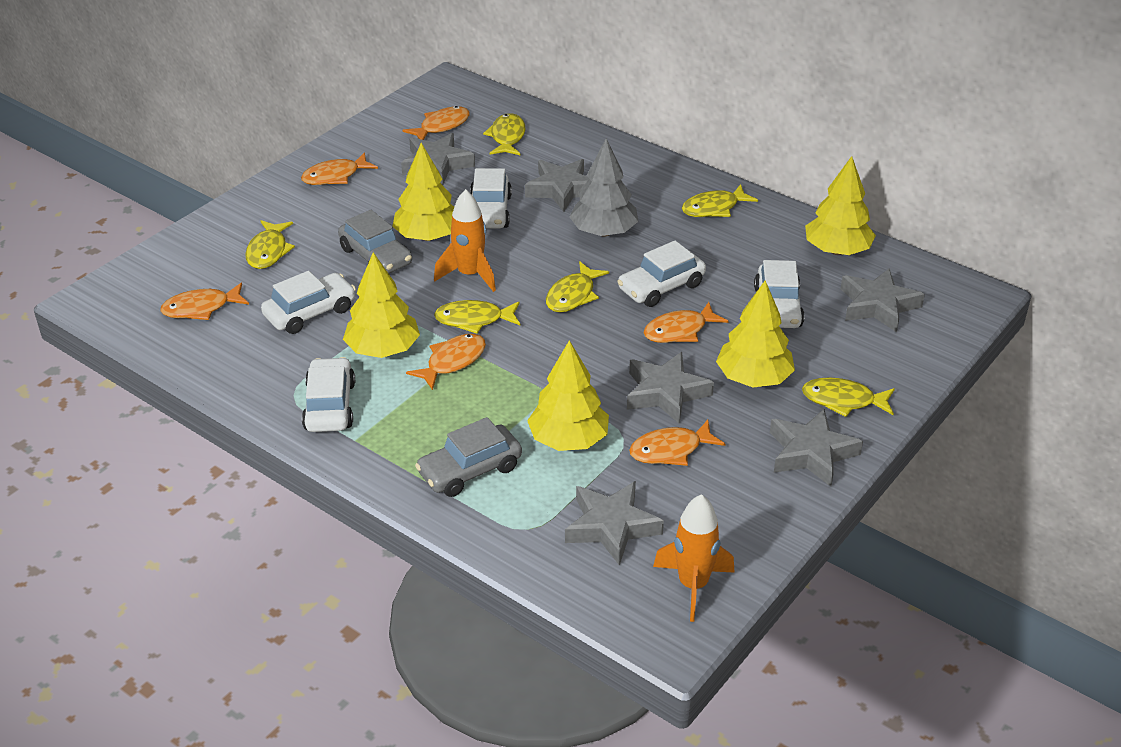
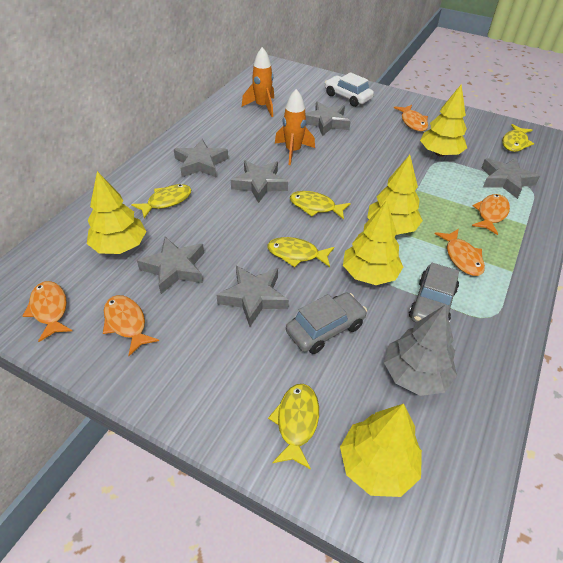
orange fish: 6 -> 5
white car: 5 -> 1
yellow fish: 6 -> 5

